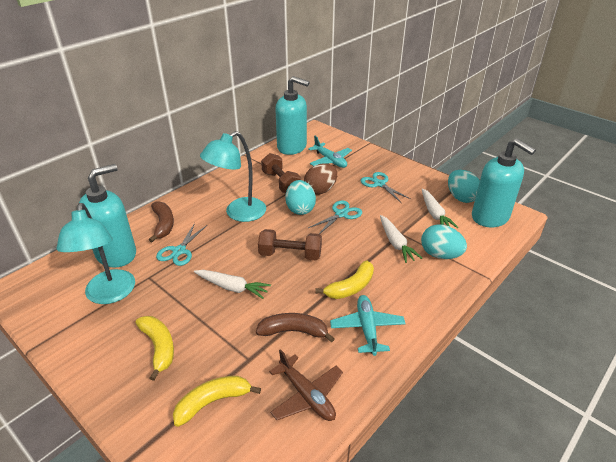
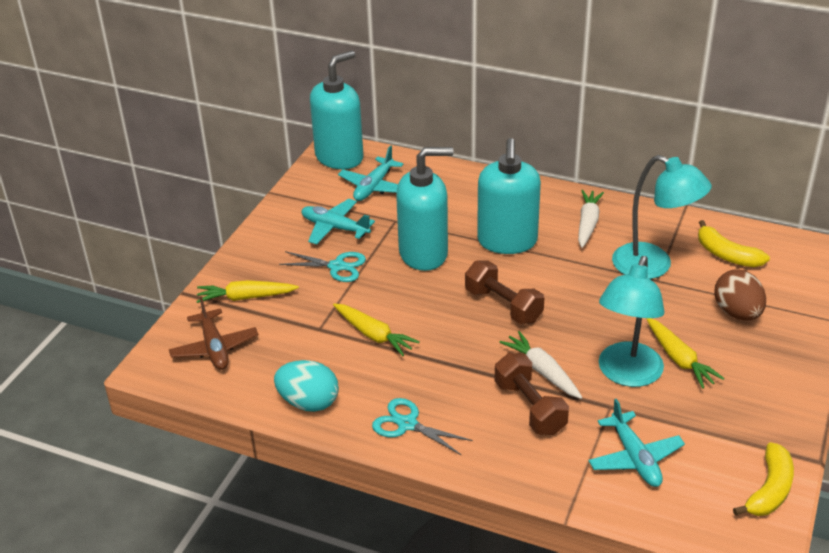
brown banana: 2 -> 0
turquoise egg: 3 -> 1
turquoise plane: 2 -> 3
turquoise scissors: 3 -> 2
white carrot: 3 -> 2
yellow banana: 3 -> 2
yellow carrot: 0 -> 3

